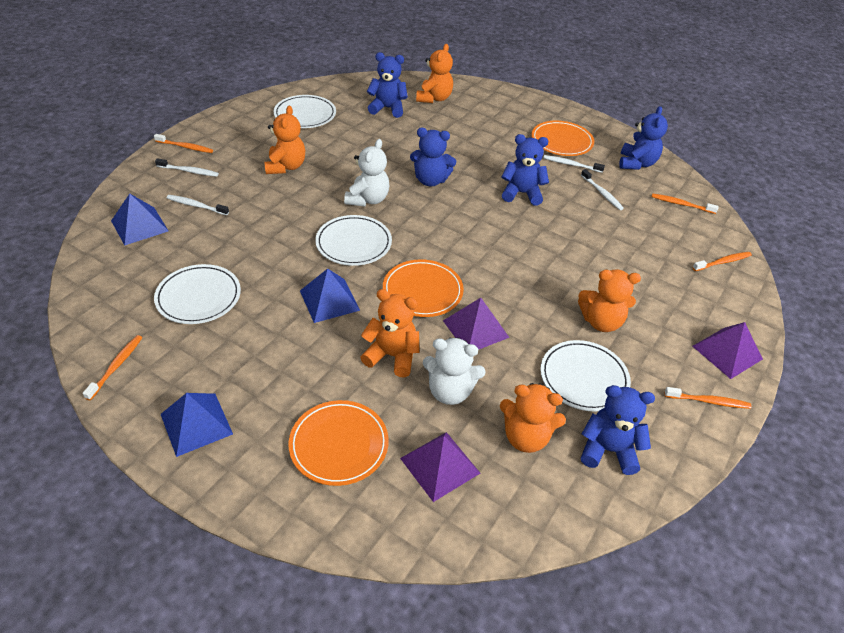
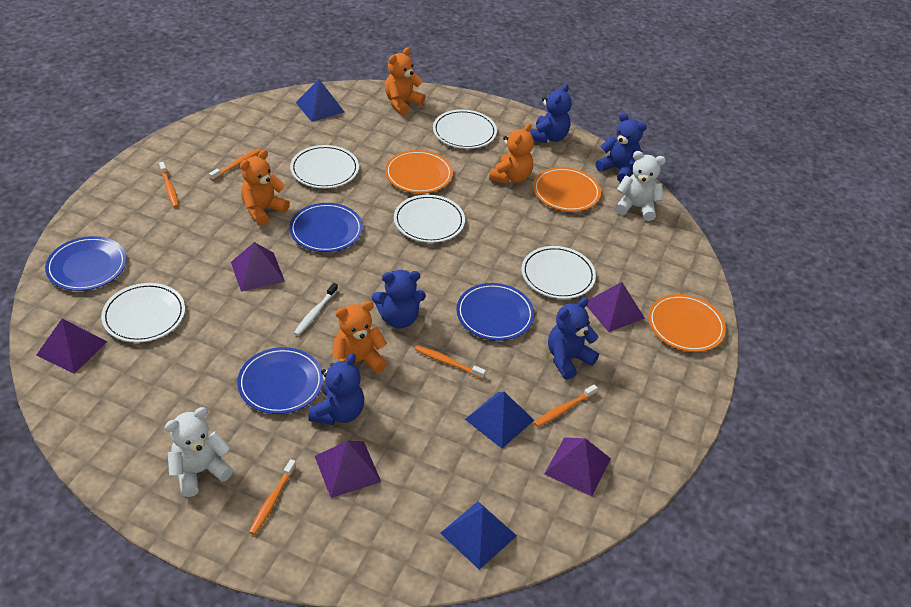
blue plate: 0 -> 4
orange teddy bear: 5 -> 4
purple pyramid: 3 -> 5
white plate: 4 -> 5
white toothbrush: 4 -> 1

